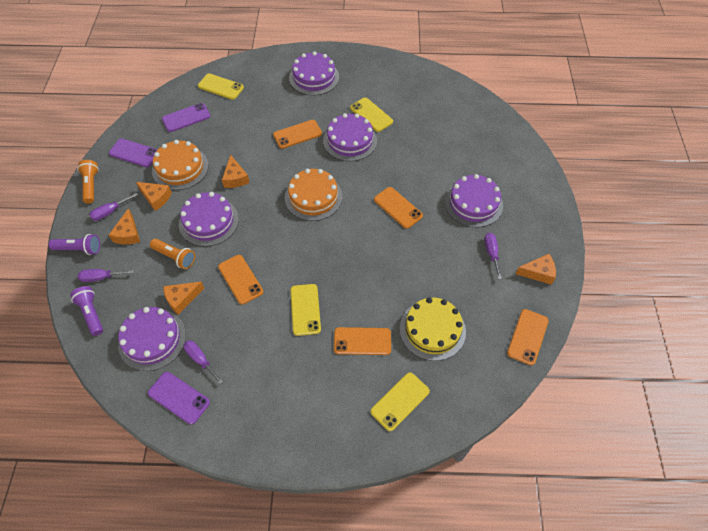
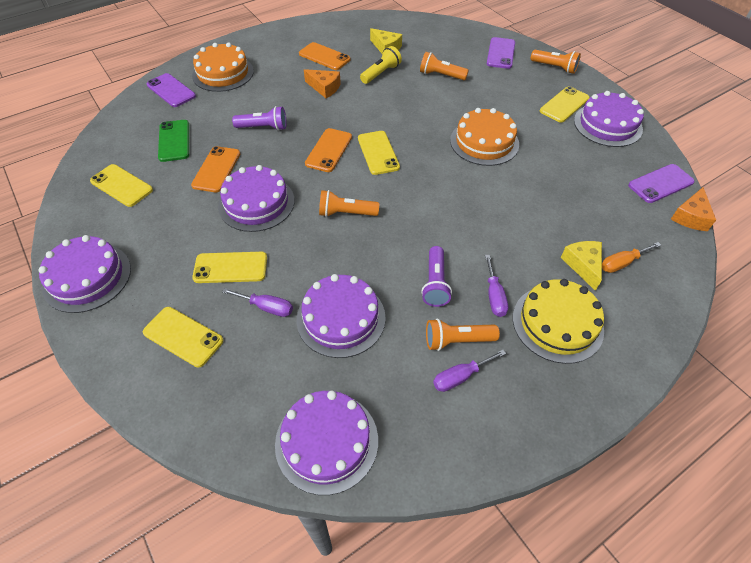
green phone: 0 -> 1
orange cheese: 5 -> 2
orange flashlight: 2 -> 4
orange phone: 5 -> 3
orange screwdriver: 0 -> 1
purple screwdriver: 4 -> 3
yellow cheese: 0 -> 2
yellow flashlight: 0 -> 1
yellow phone: 4 -> 5

